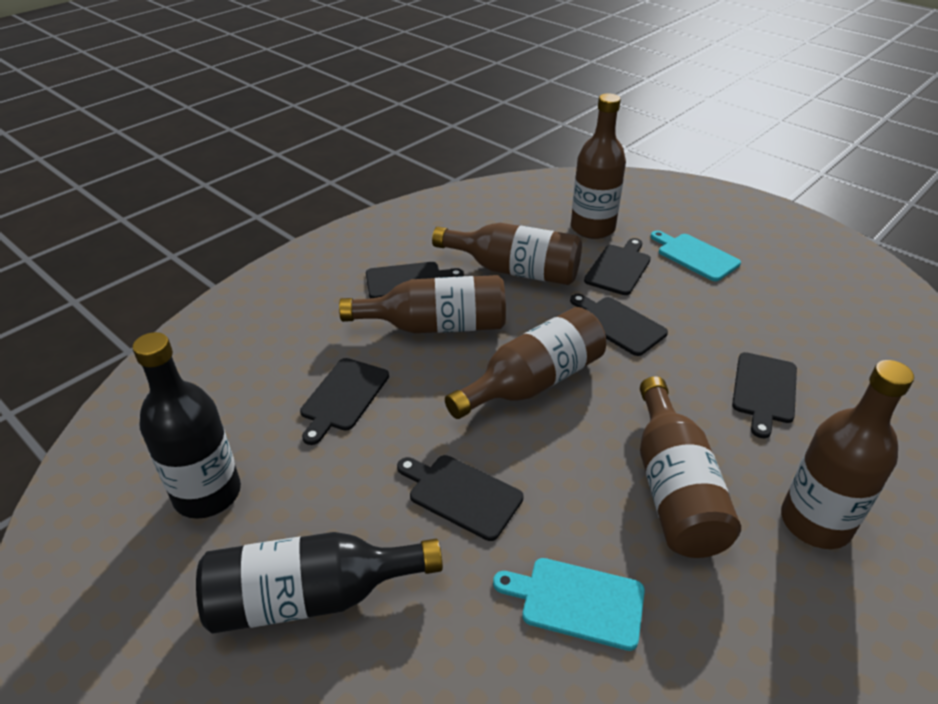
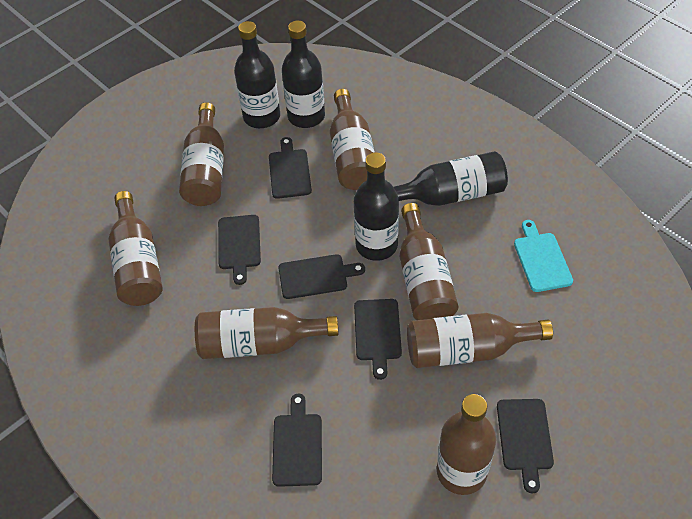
black bottle: 2 -> 4
brown bottle: 6 -> 7
turquoise cutting board: 2 -> 1

